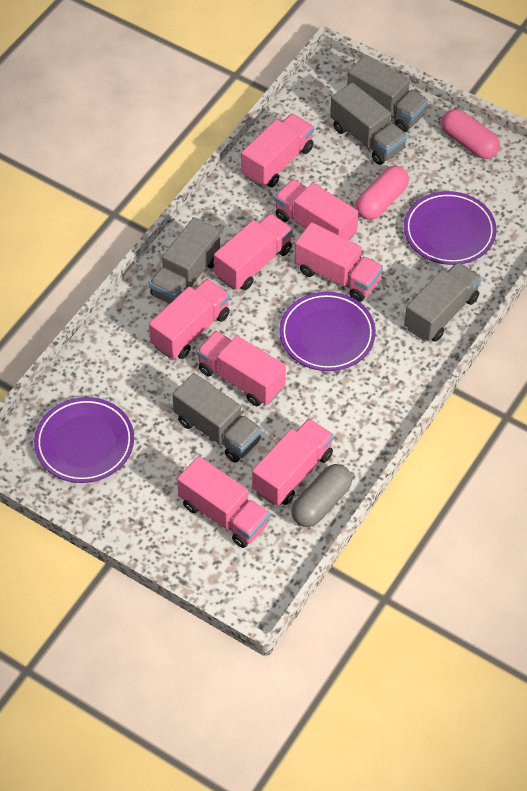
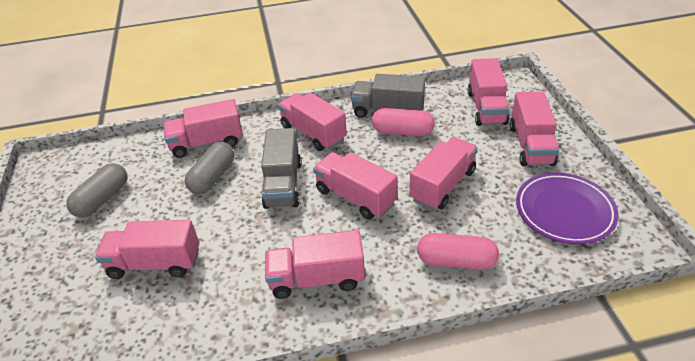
grey capsule: 1 -> 2
grey truck: 5 -> 2
purple plate: 3 -> 1

